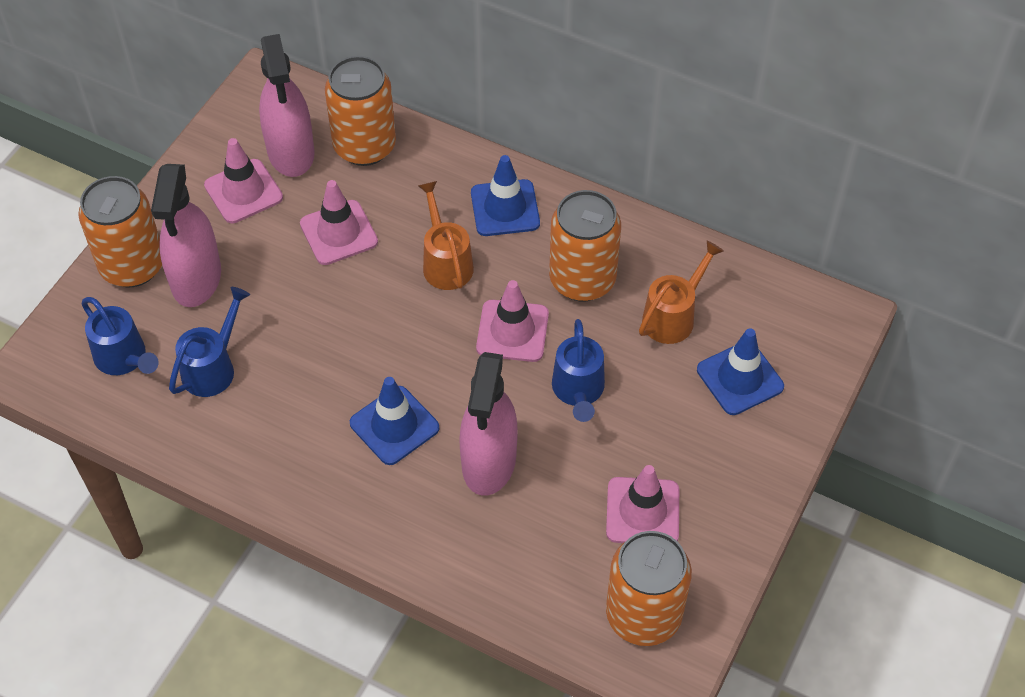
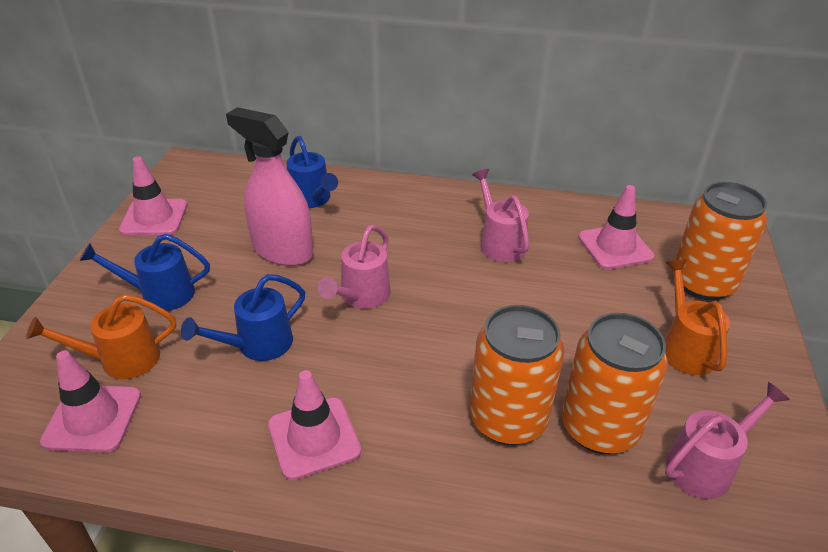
blue traffic cone: 3 -> 0
orange can: 4 -> 3
pink spray bottle: 3 -> 1
pink watering can: 0 -> 3

